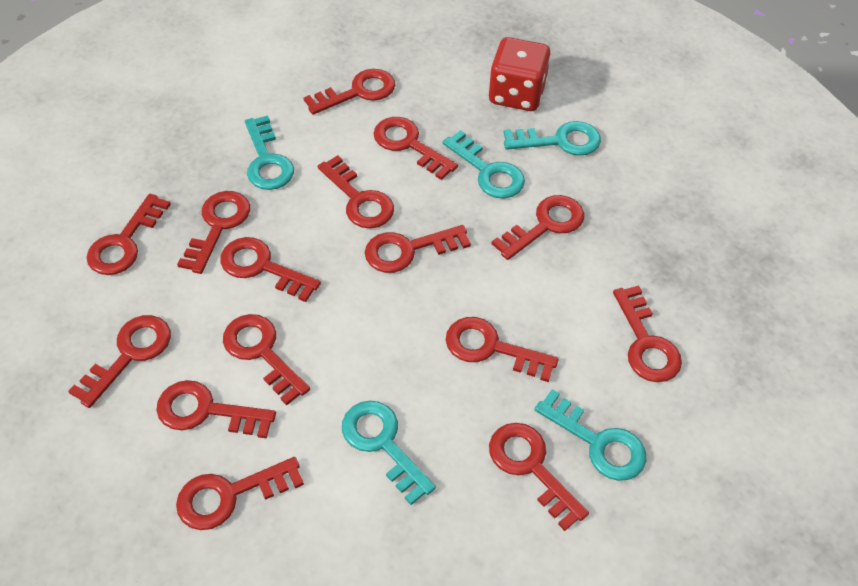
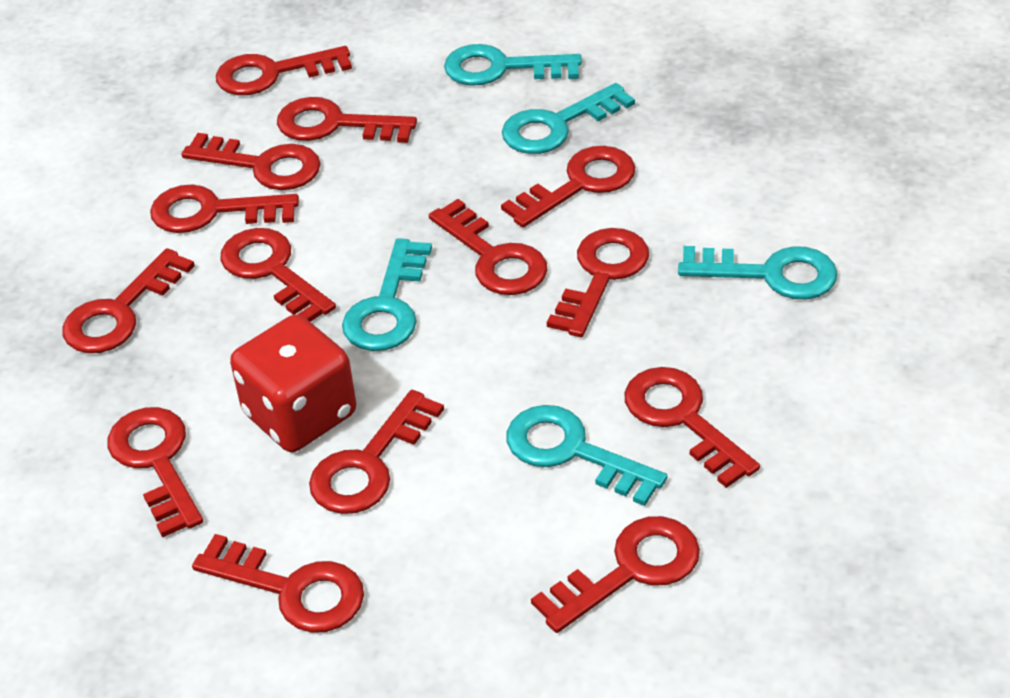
red key: 15 -> 14

